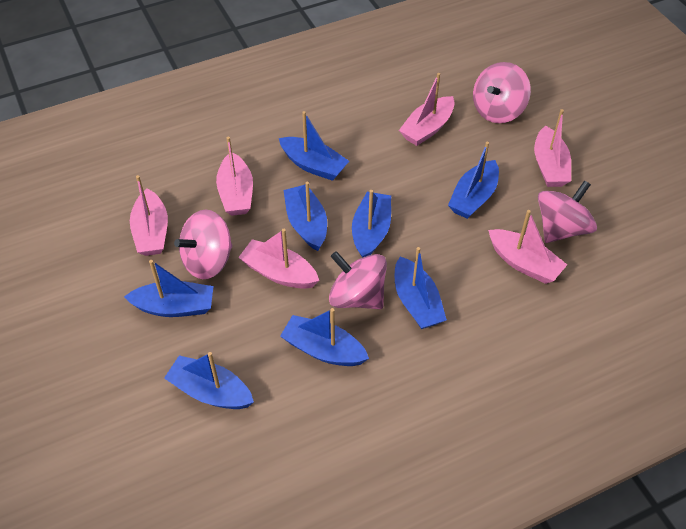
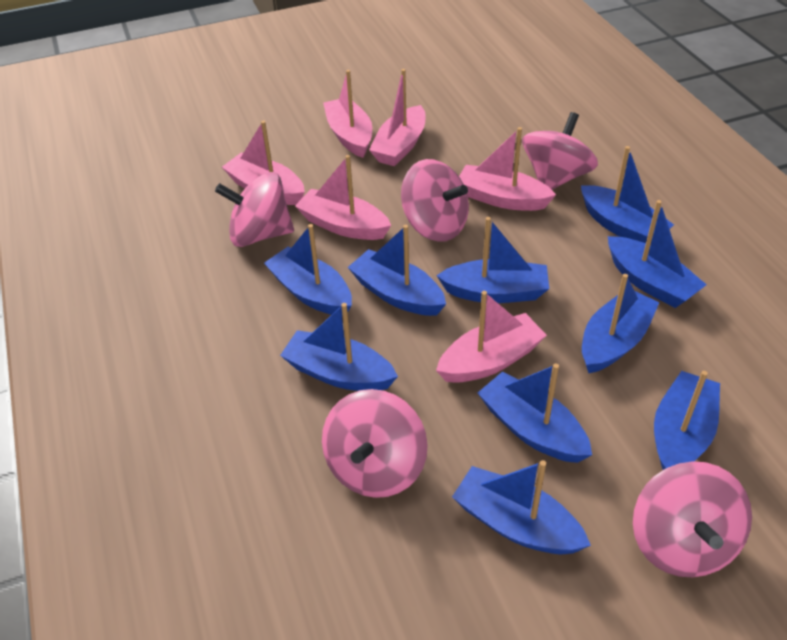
blue boat: 8 -> 10
pink spinning top: 4 -> 5

